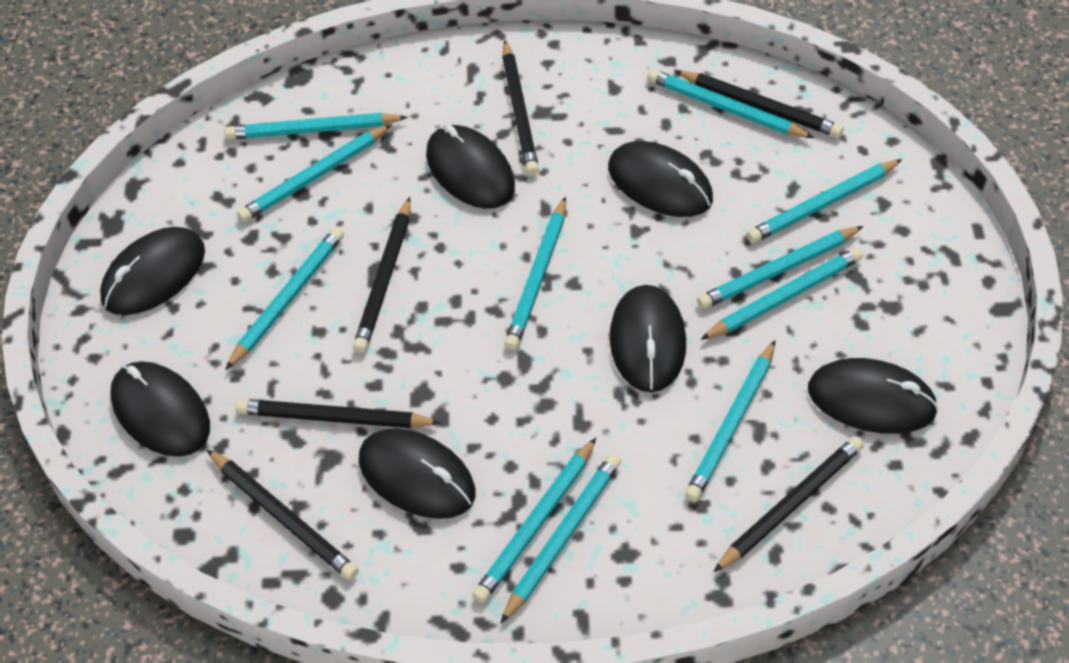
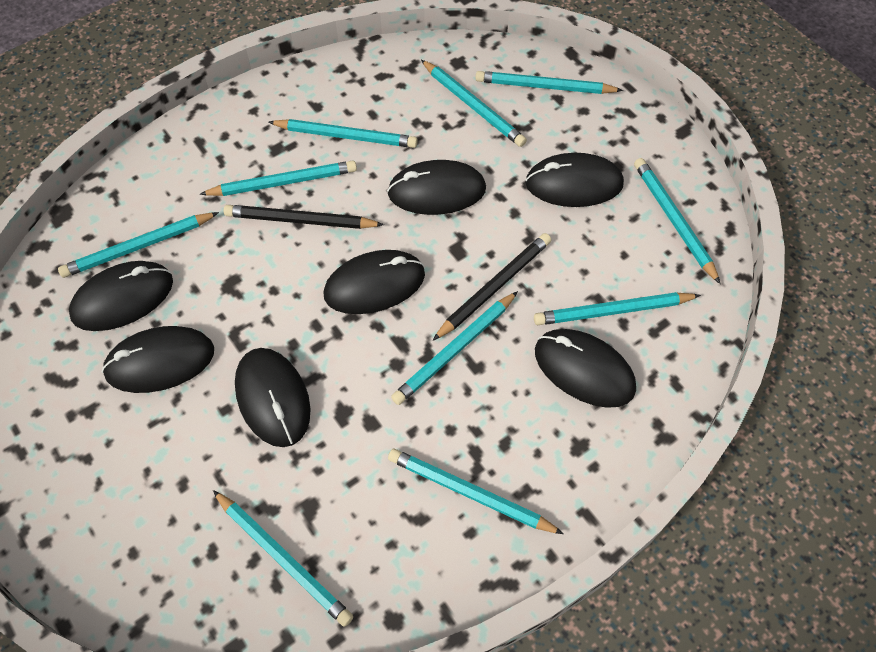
black pencil: 6 -> 2
turquoise pencil: 11 -> 10

